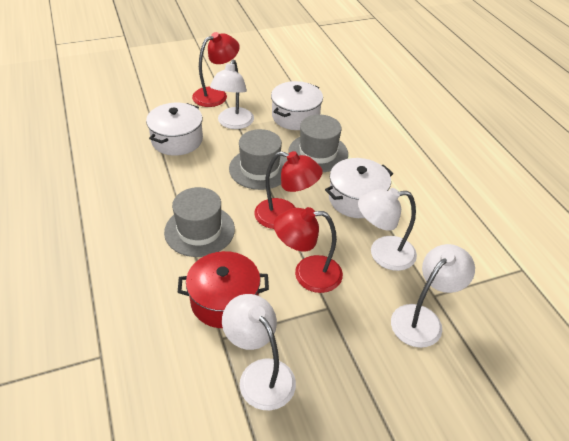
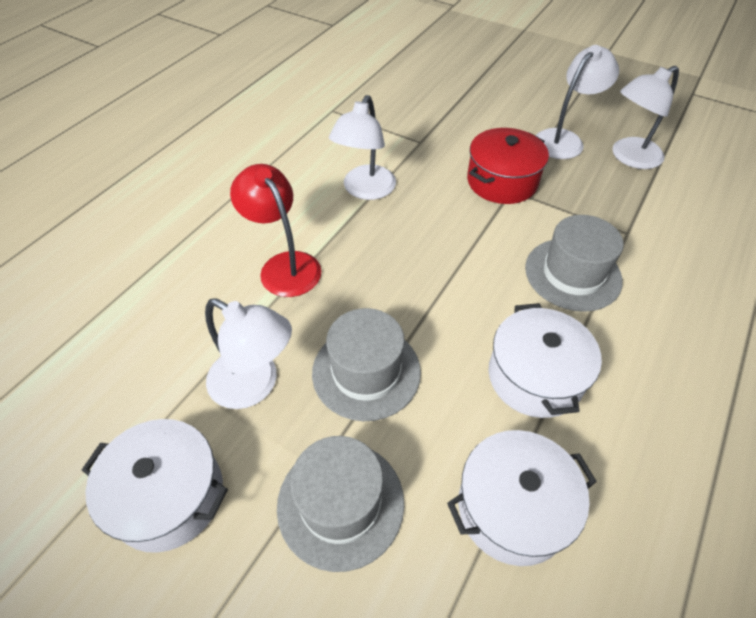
red lamp: 3 -> 1

